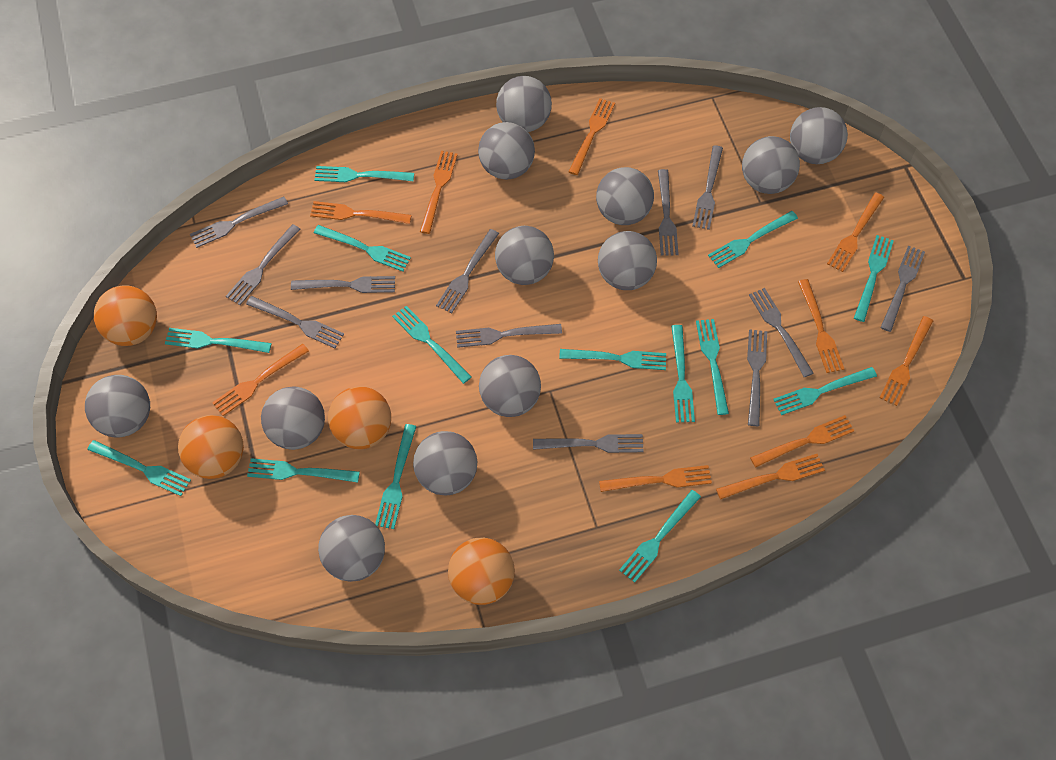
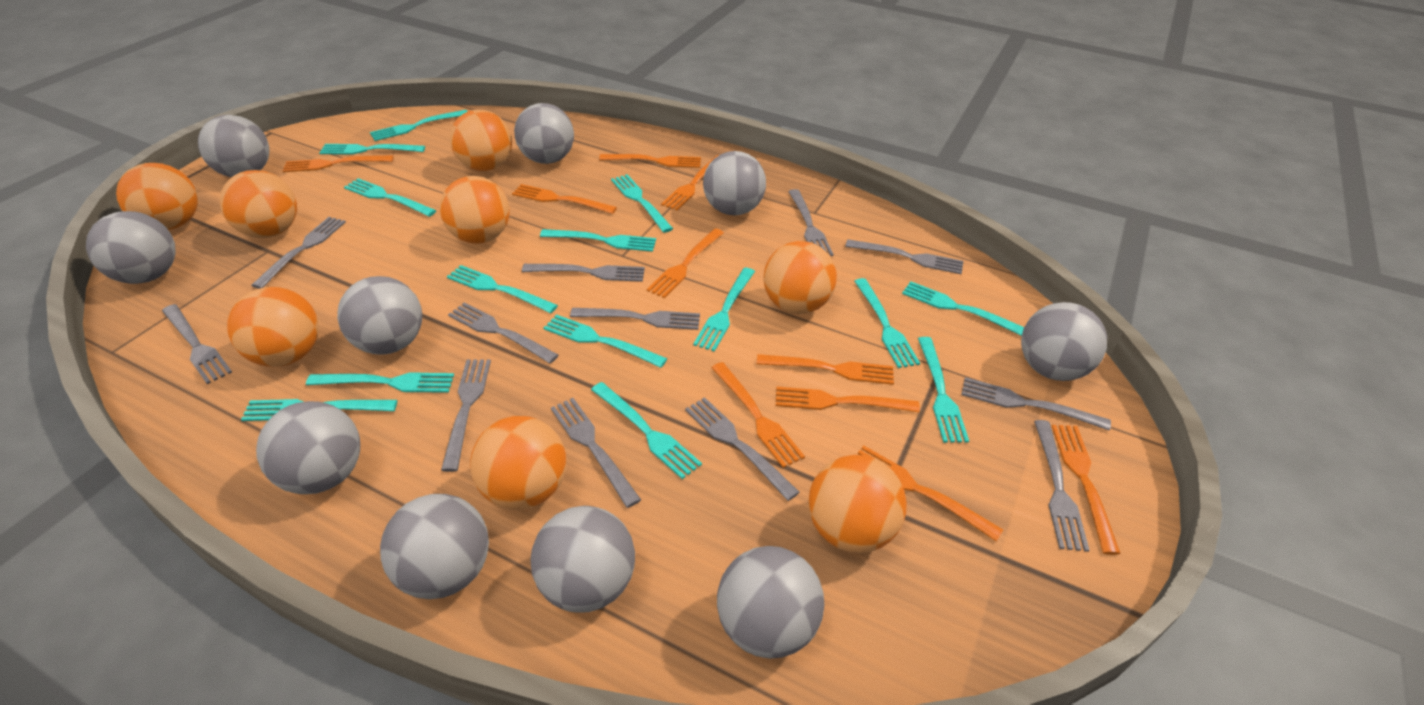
grey ball: 12 -> 10
orange ball: 4 -> 8

